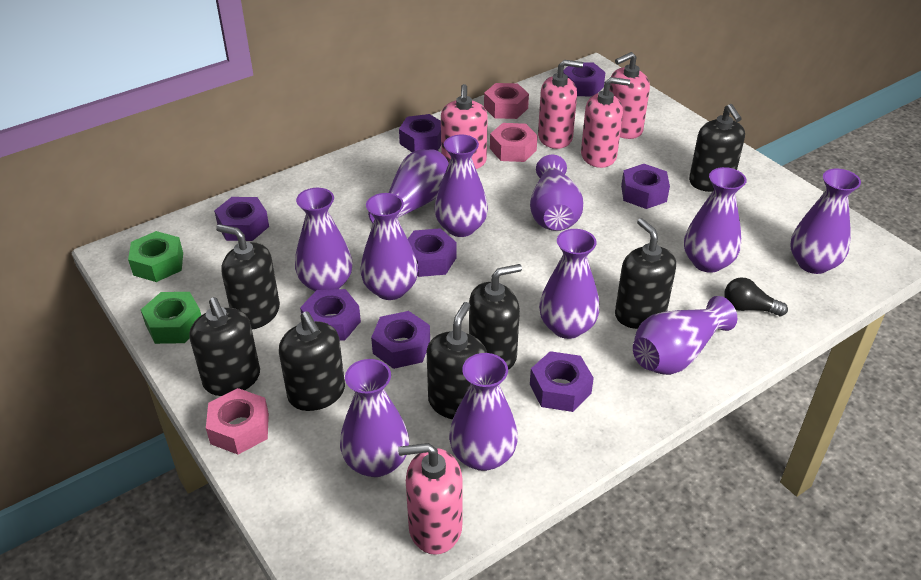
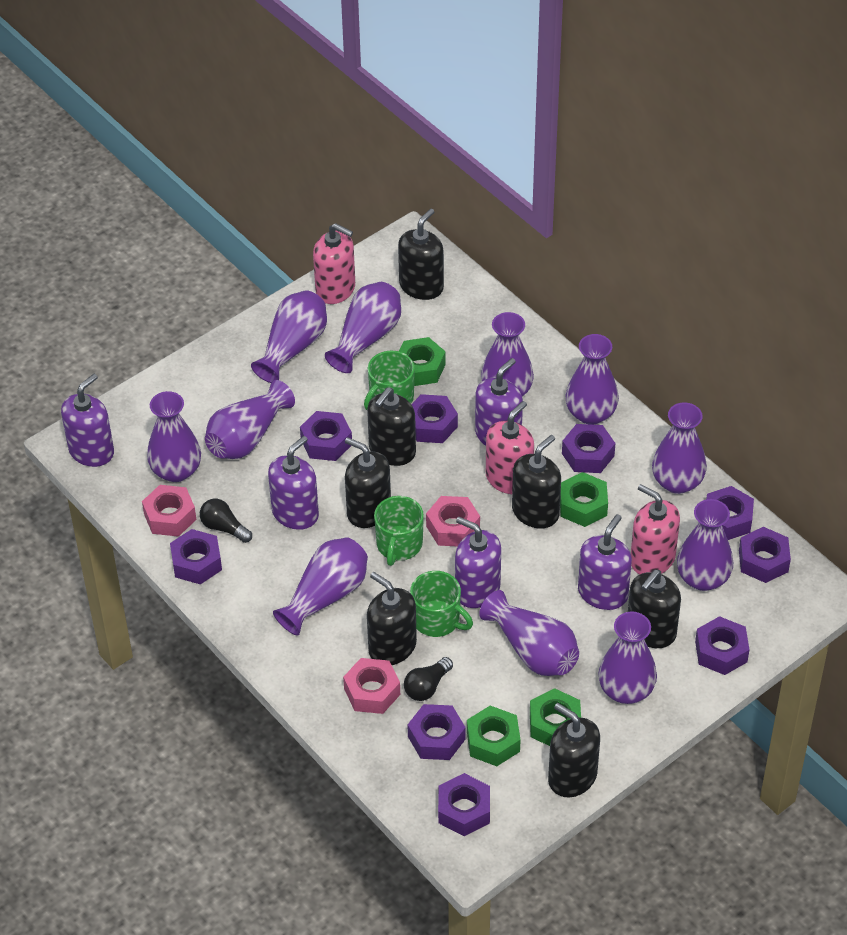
black light bulb: 1 -> 2
green mug: 0 -> 3
green nut: 2 -> 4
pink soap dispenser: 5 -> 3
purple nut: 8 -> 9
purple soap dispenser: 0 -> 5

